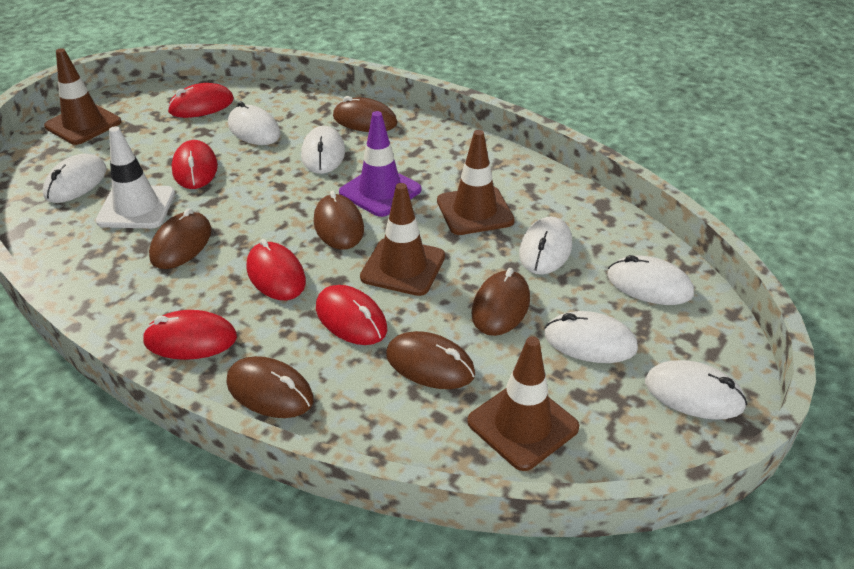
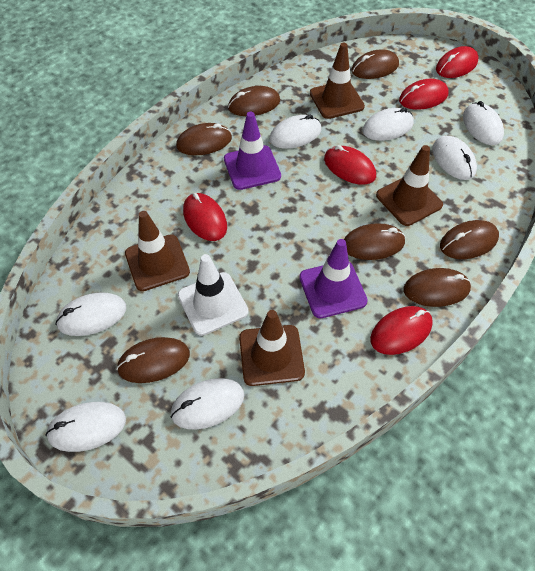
brown mouse: 6 -> 7
purple traffic cone: 1 -> 2

